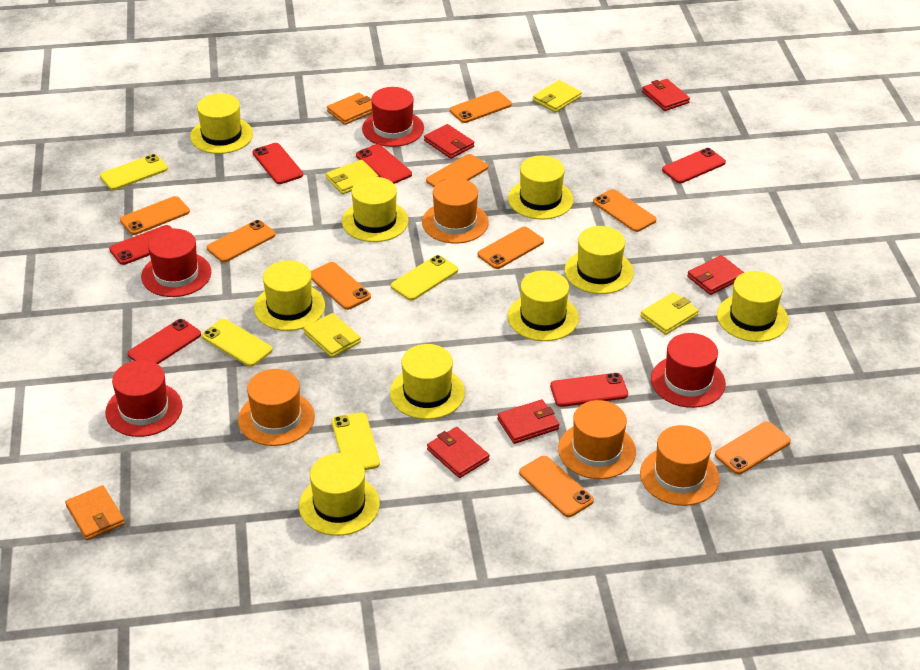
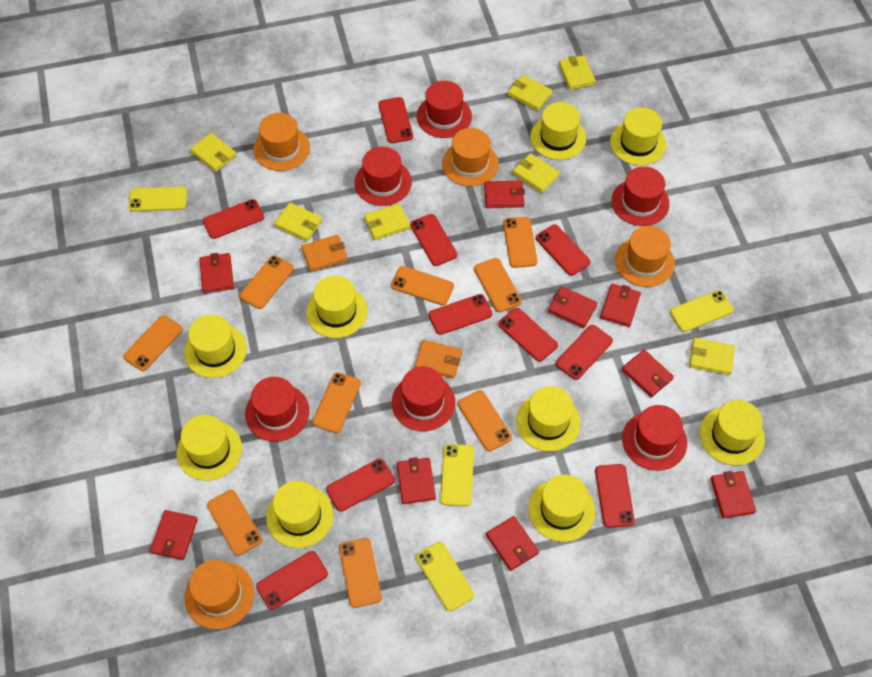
red hat: 4 -> 6
red phone: 6 -> 10
red wallet: 5 -> 9
yellow wallet: 4 -> 7

